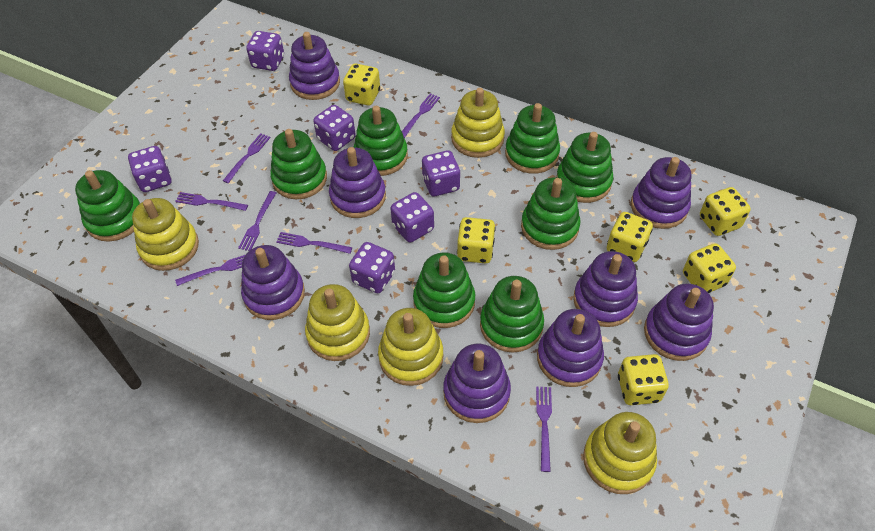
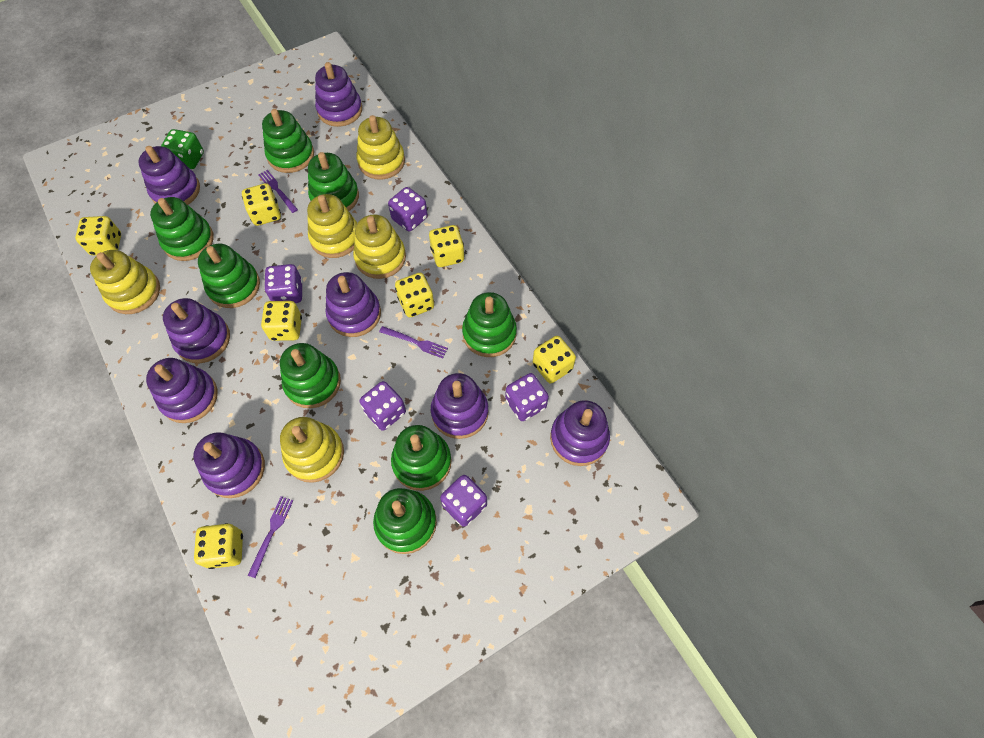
green dice: 0 -> 1
purple dice: 6 -> 5
purple fork: 7 -> 3
yellow dice: 6 -> 7

